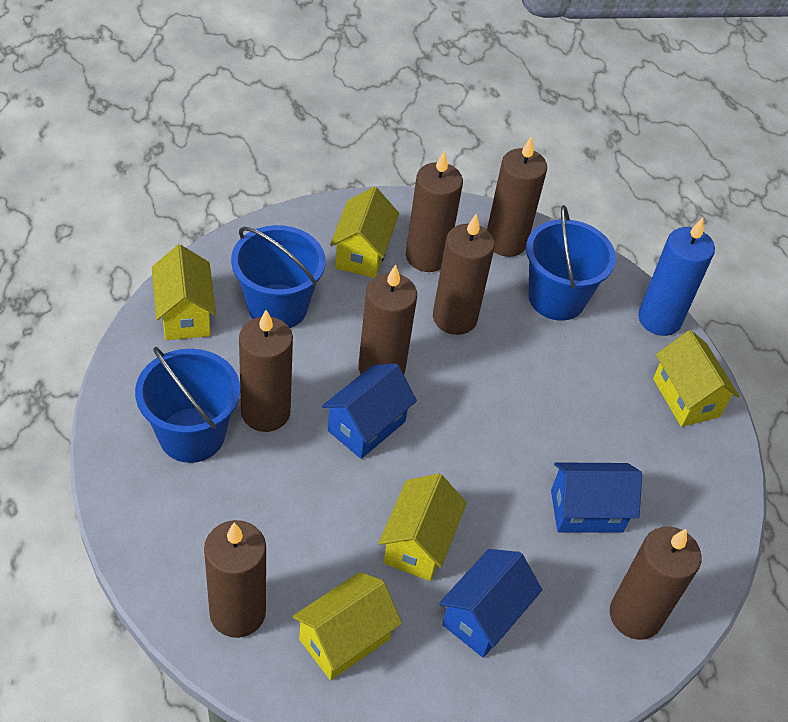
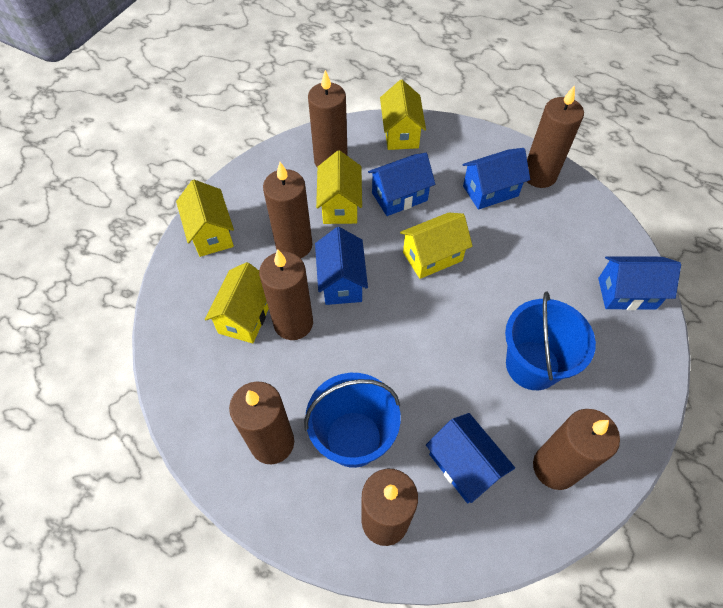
blue bucket: 3 -> 2
blue candle: 1 -> 0
blue house: 3 -> 5

